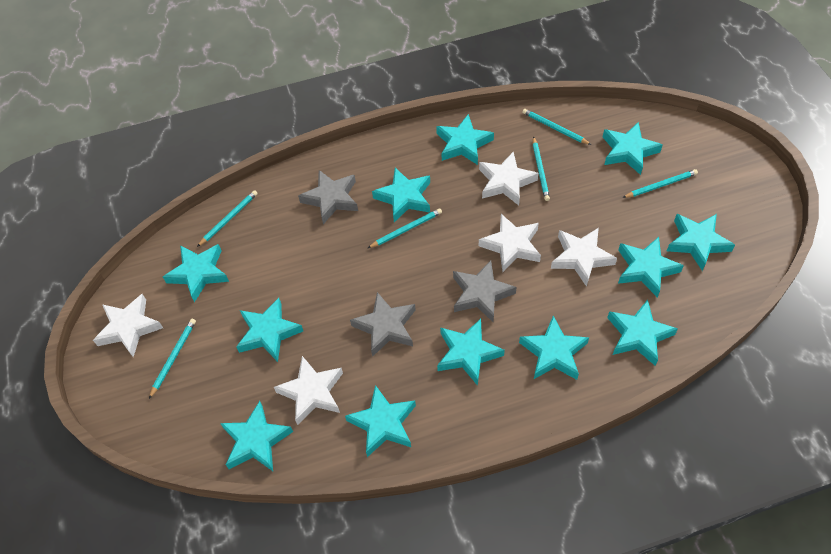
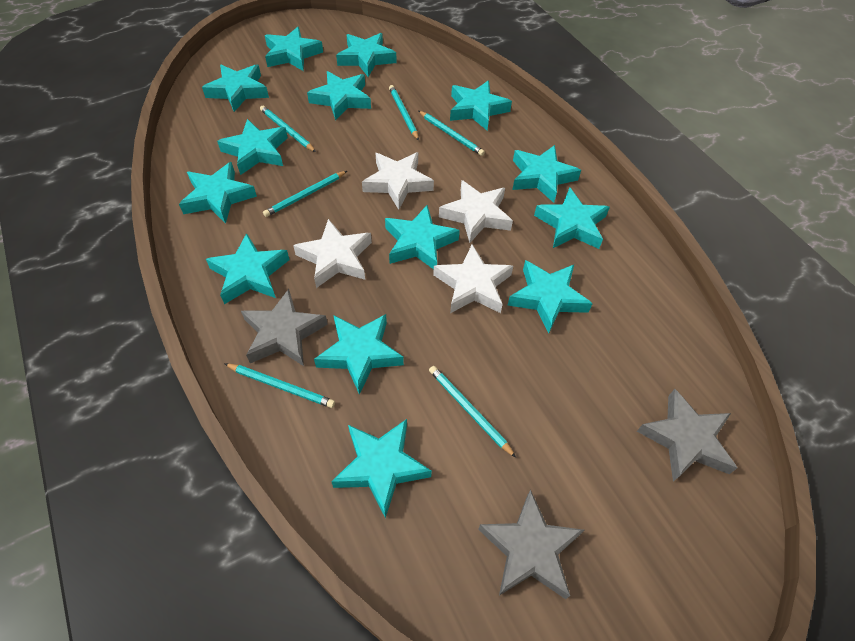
turquoise star: 12 -> 14
white star: 5 -> 4

